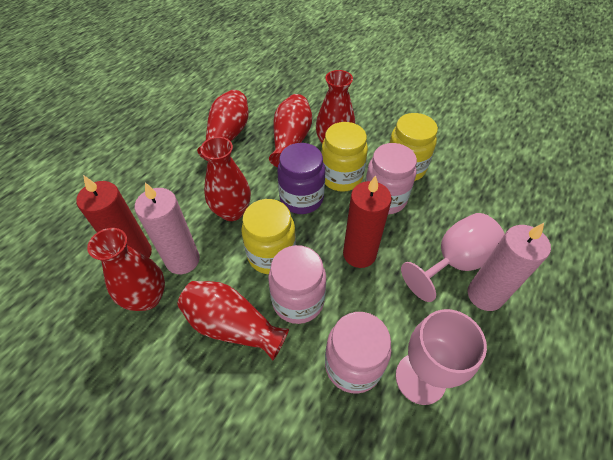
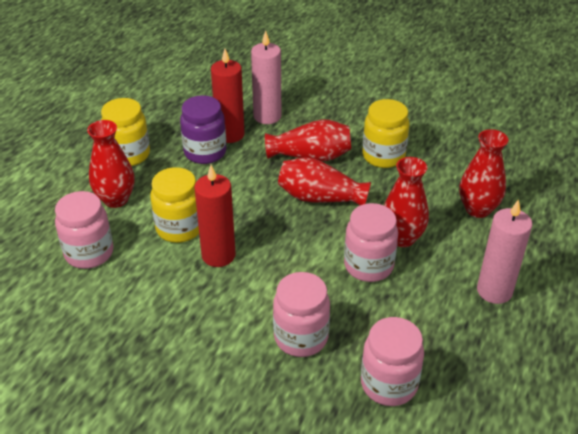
pink goblet: 2 -> 0
pink jar: 3 -> 4
red vase: 6 -> 5

